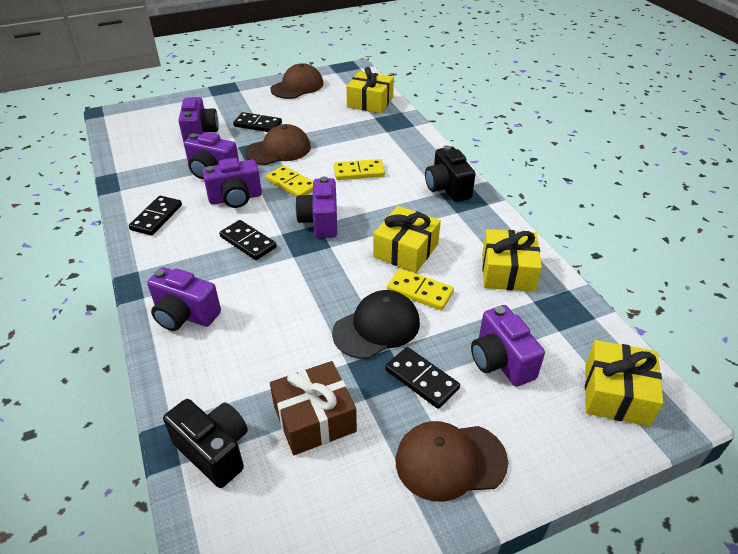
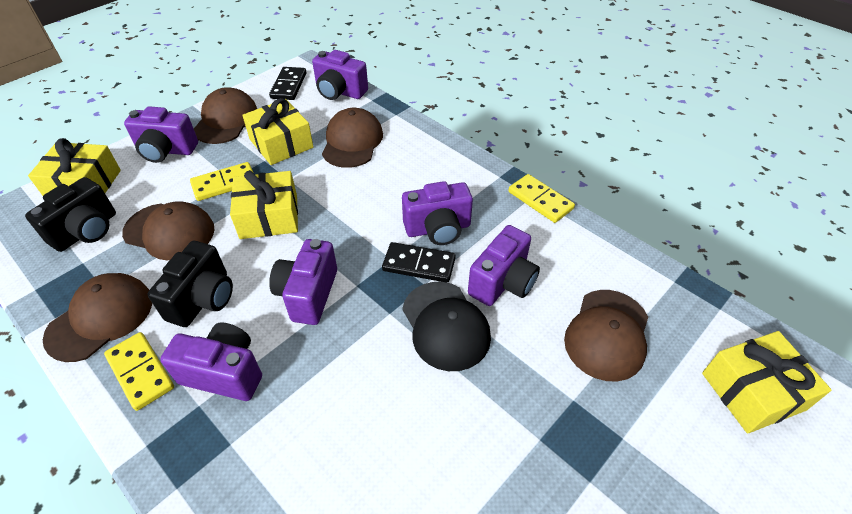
black domino: 4 -> 2
brown cap: 3 -> 5
brown gift: 1 -> 0

